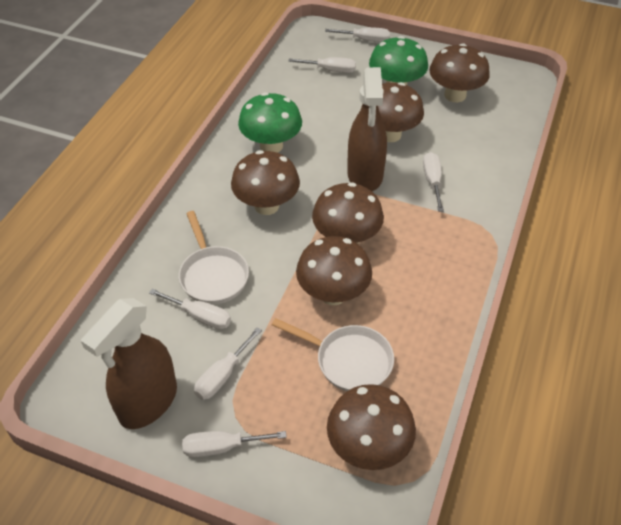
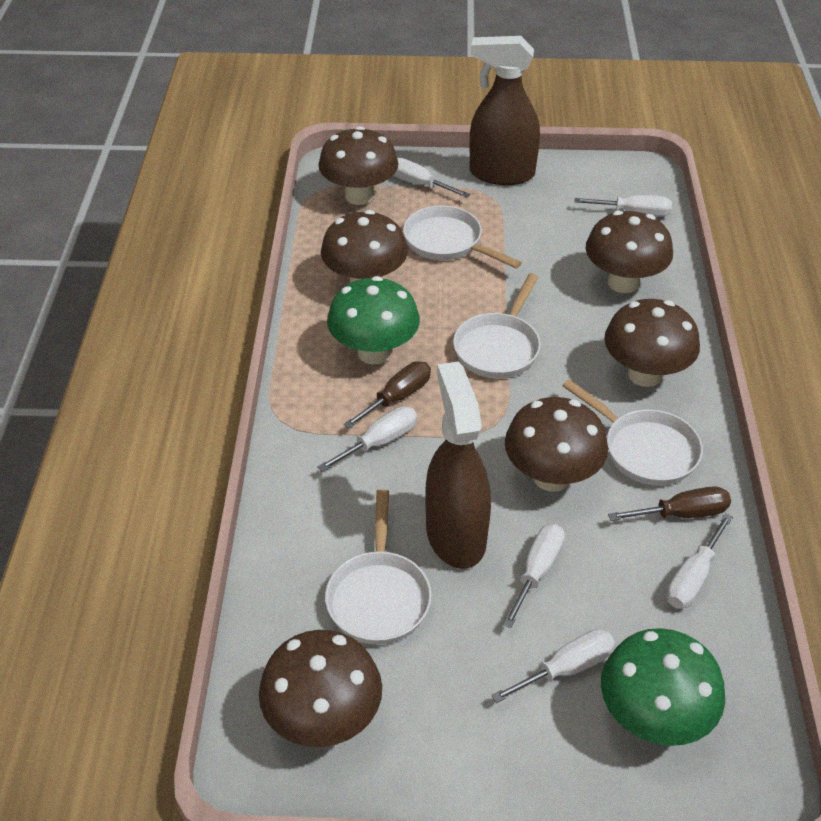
brown screwdriver: 0 -> 2
white pan: 2 -> 4

